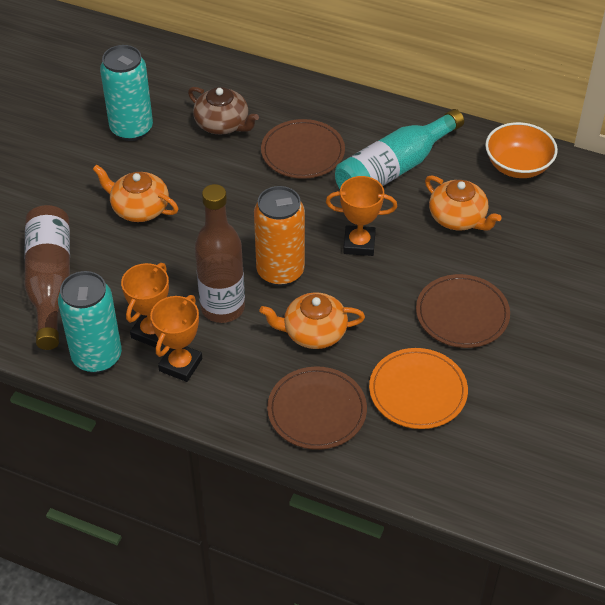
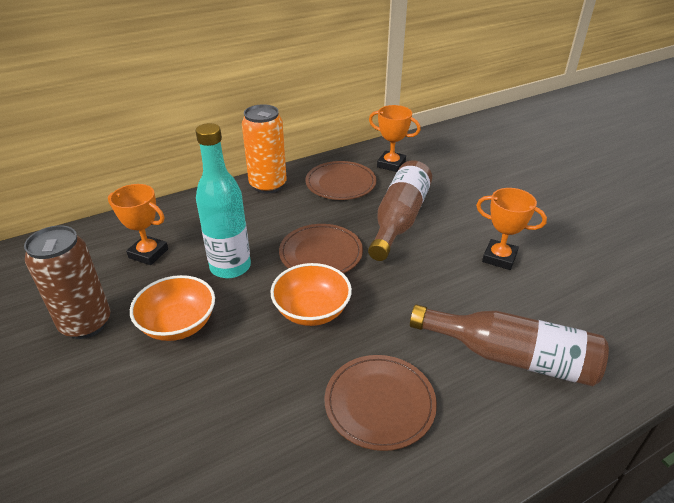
brown can: 0 -> 1
brown teapot: 1 -> 0
orange bowl: 1 -> 2
orange plate: 1 -> 0
orange teapot: 3 -> 0
turquoise can: 2 -> 0

